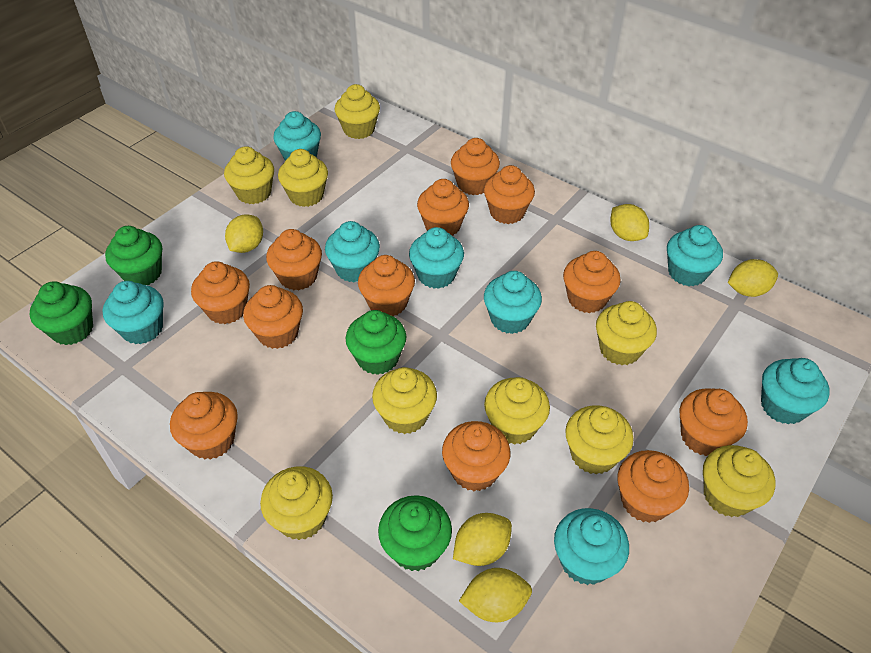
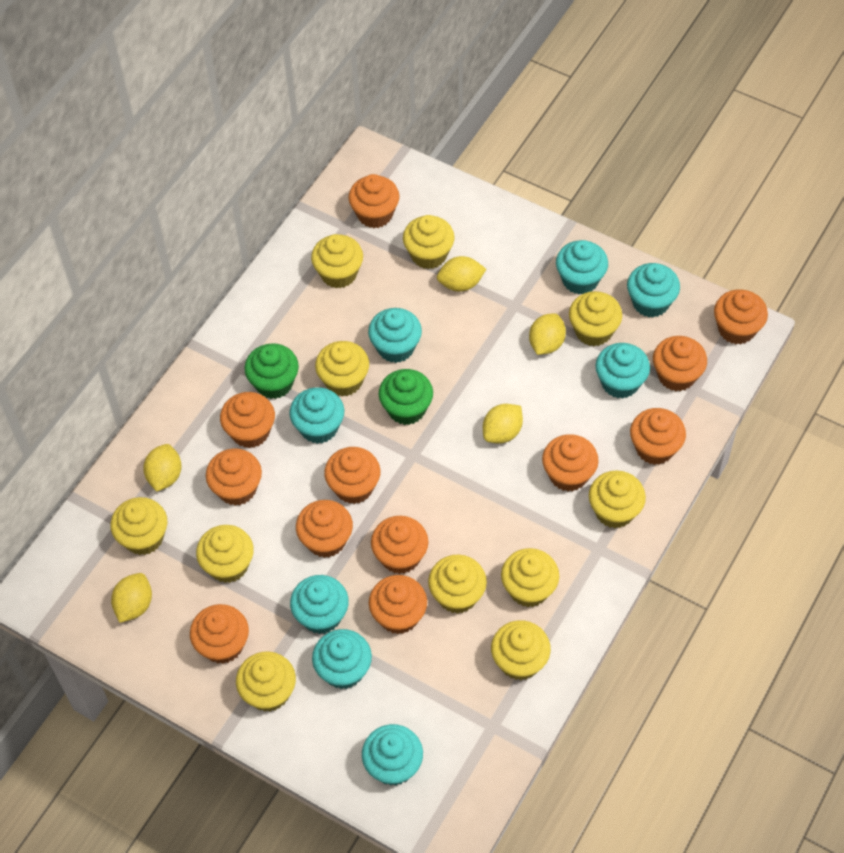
green cupcake: 4 -> 2
yellow cupcake: 9 -> 11

